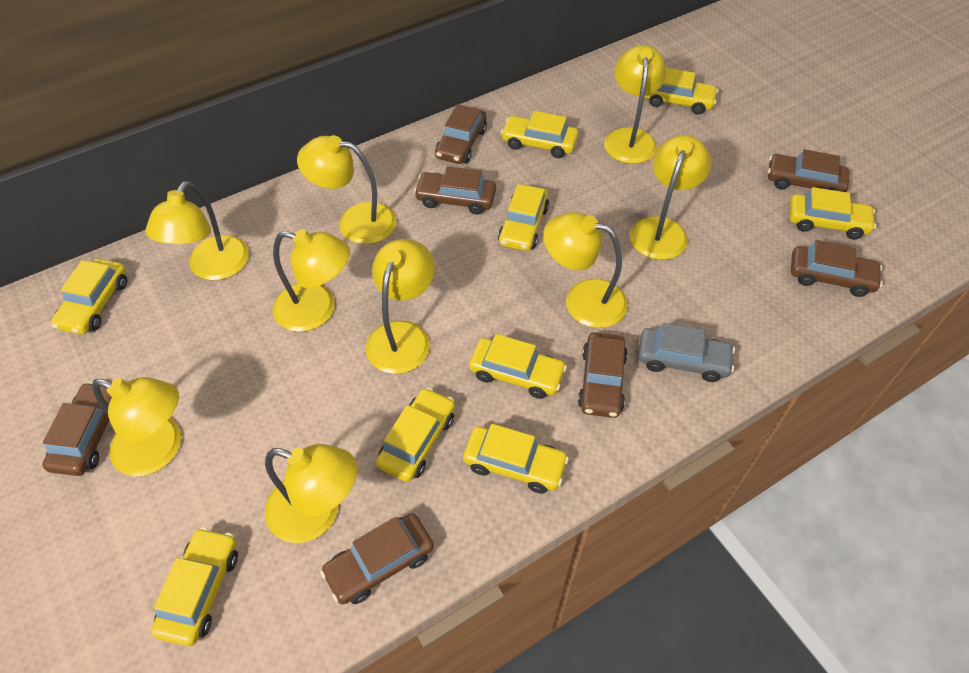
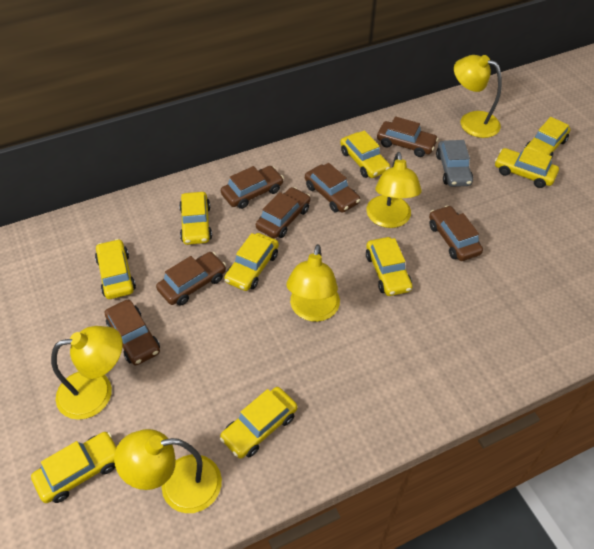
yellow lamp: 9 -> 5

